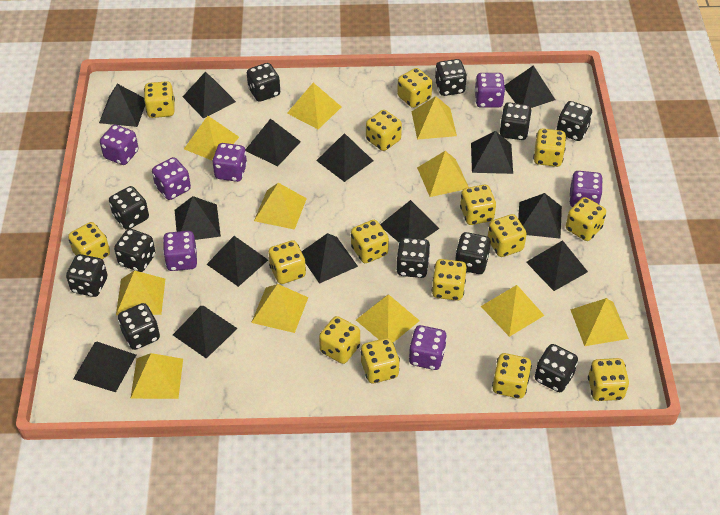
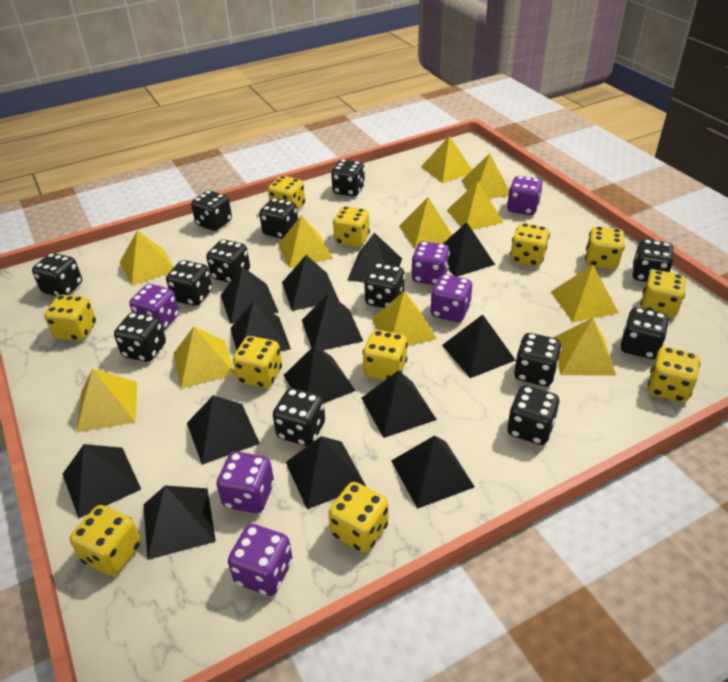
black dice: 11 -> 13
purple dice: 7 -> 6
yellow dice: 15 -> 11

